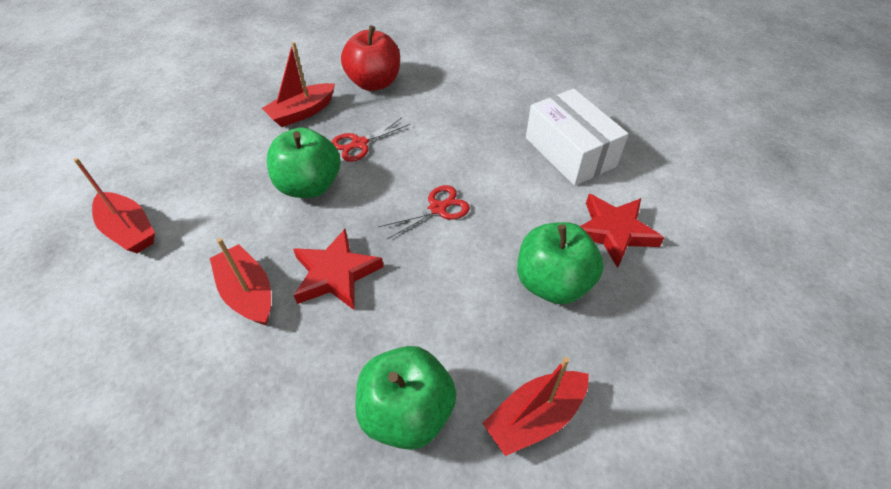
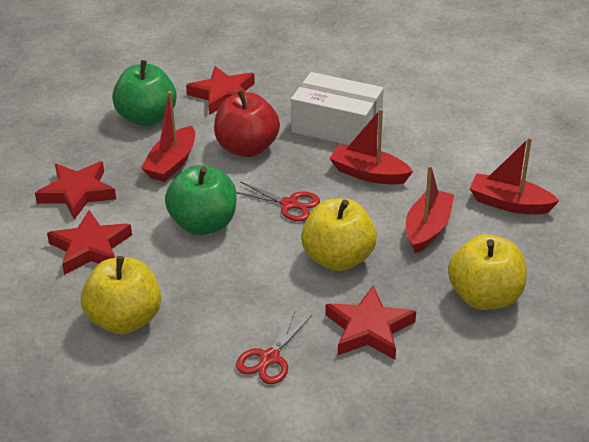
green apple: 3 -> 2
red star: 2 -> 4
yellow apple: 0 -> 3

